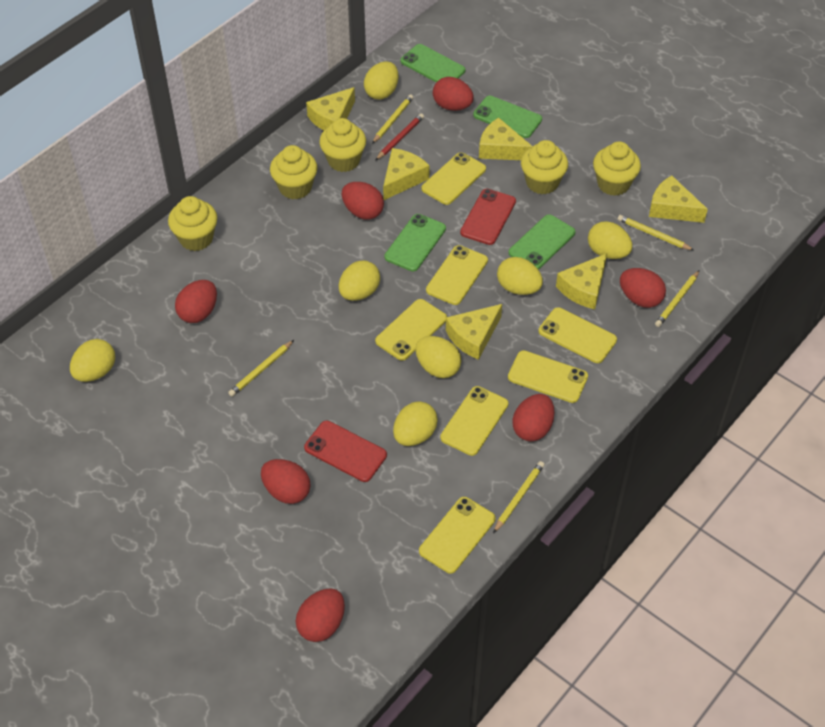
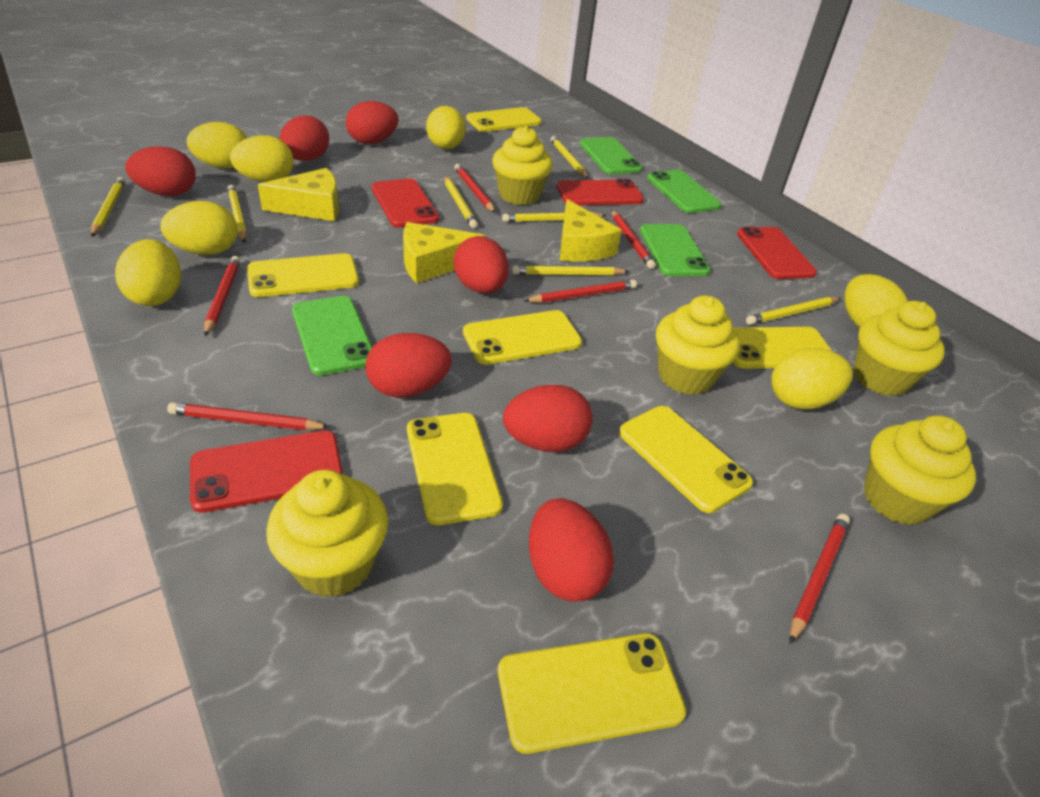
red pencil: 1 -> 6
red phone: 2 -> 4
yellow cheese: 6 -> 3
yellow pencil: 5 -> 7

